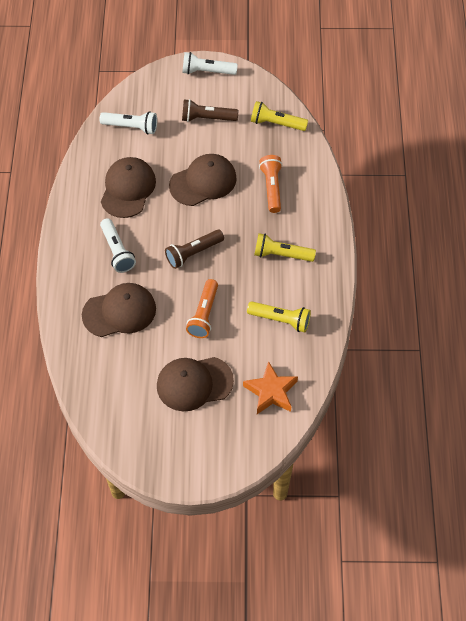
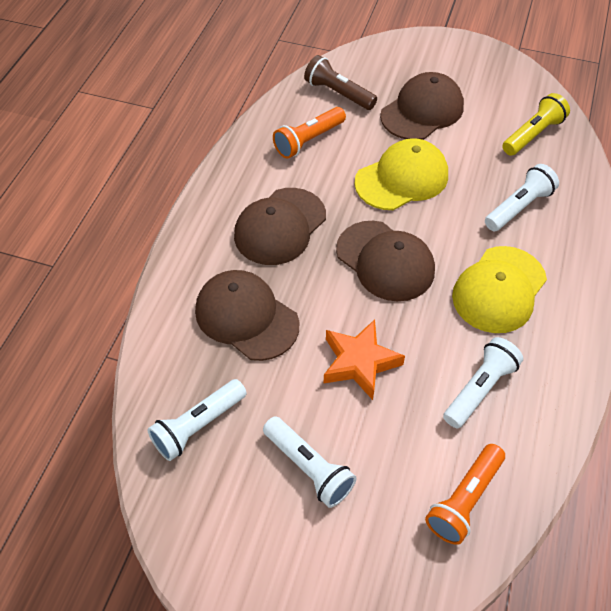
brown flashlight: 2 -> 1
white flashlight: 3 -> 4
yellow cap: 0 -> 2
yellow flashlight: 3 -> 1

